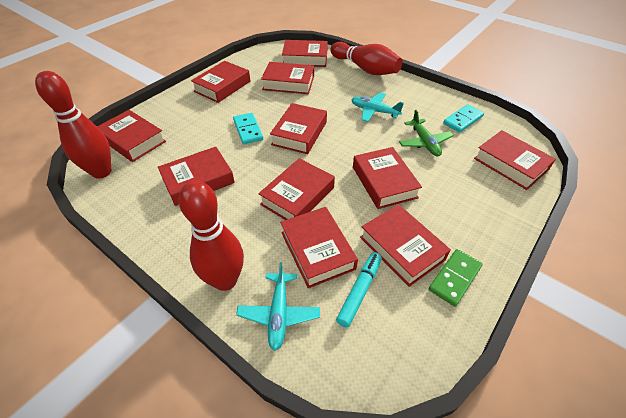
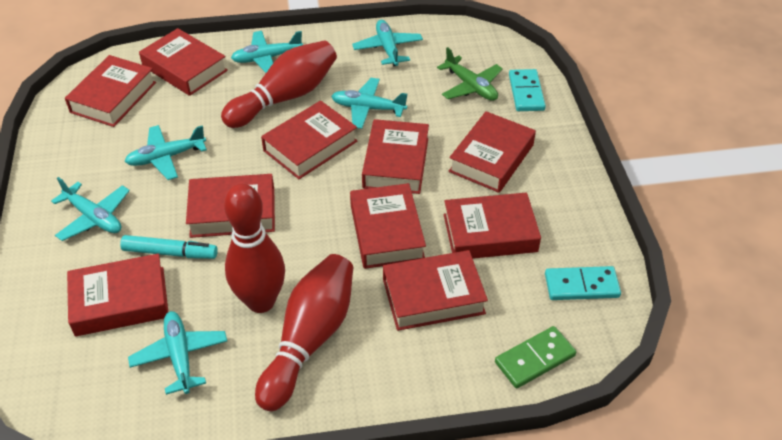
red book: 11 -> 10
turquoise plane: 2 -> 6

